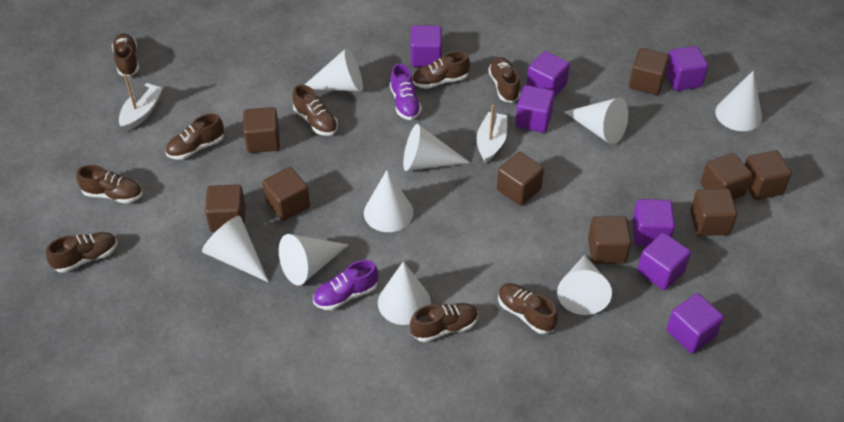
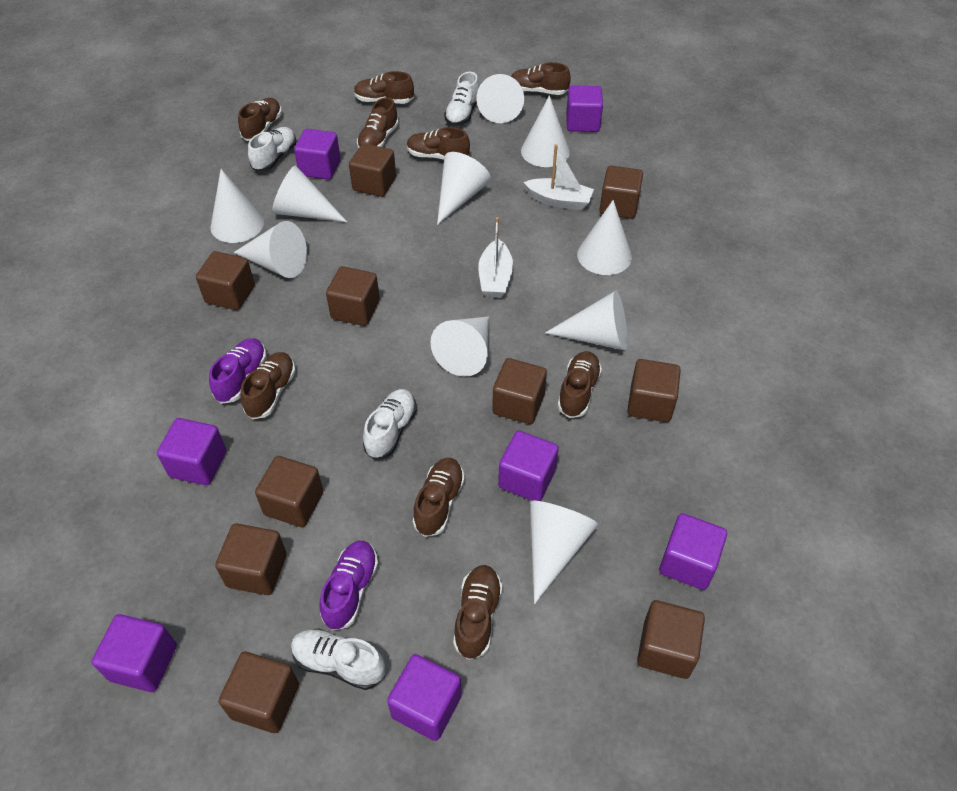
brown cube: 9 -> 10
white cone: 9 -> 10
white shoe: 0 -> 4

